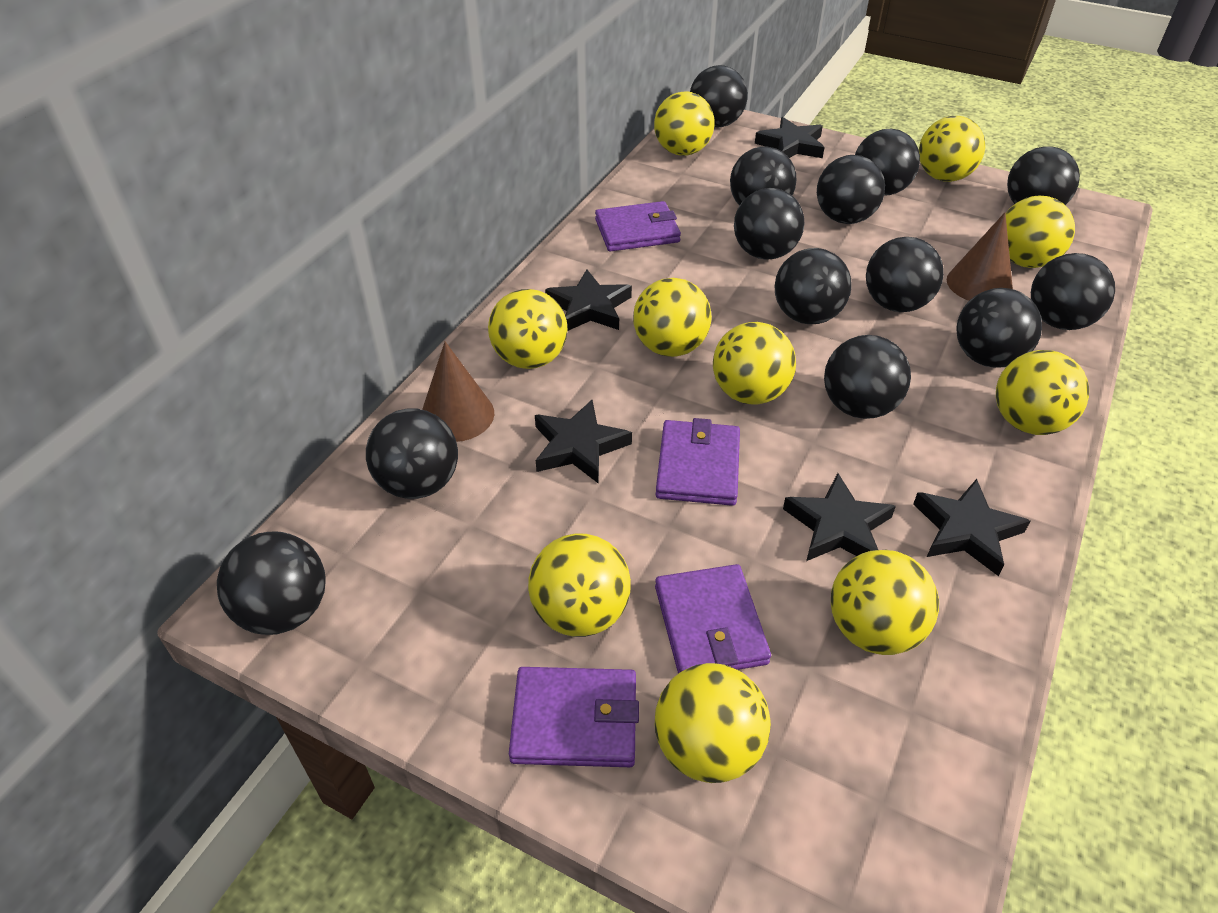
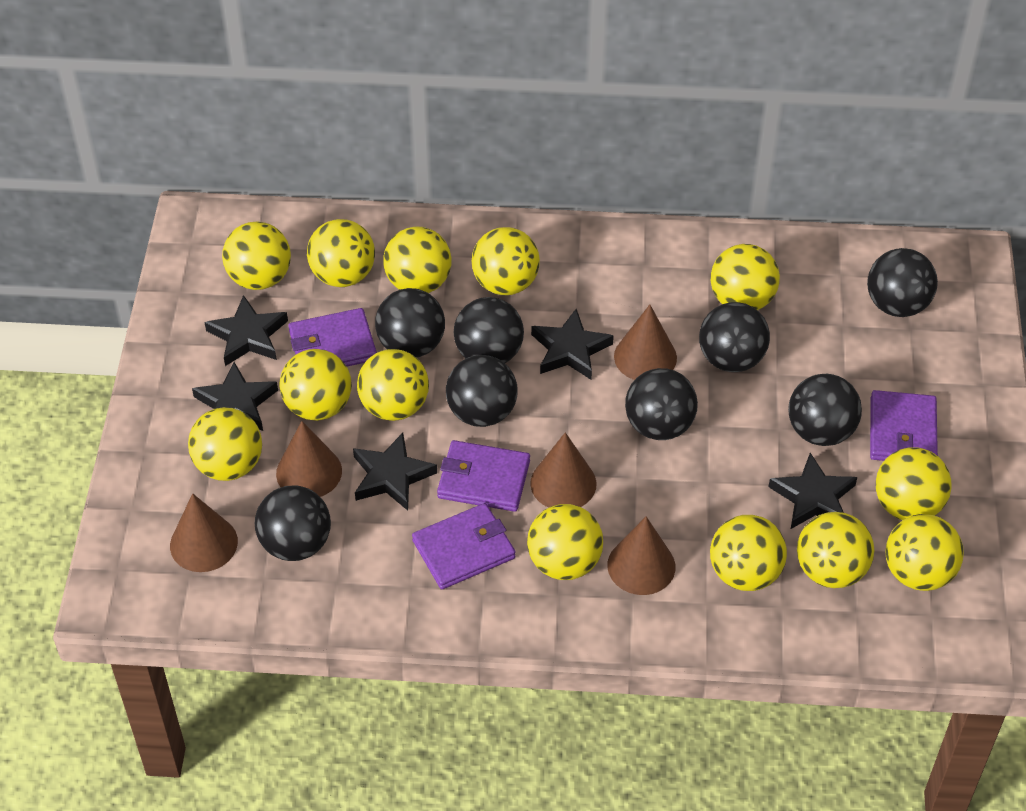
black ball: 13 -> 8
brown cone: 2 -> 5
yellow ball: 10 -> 13

